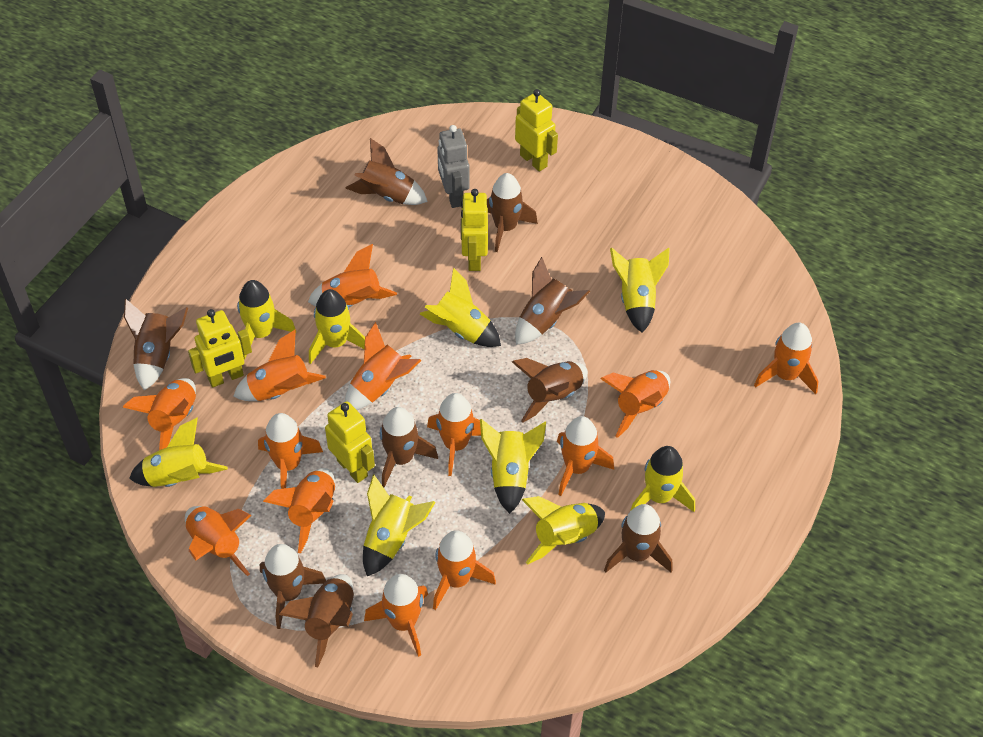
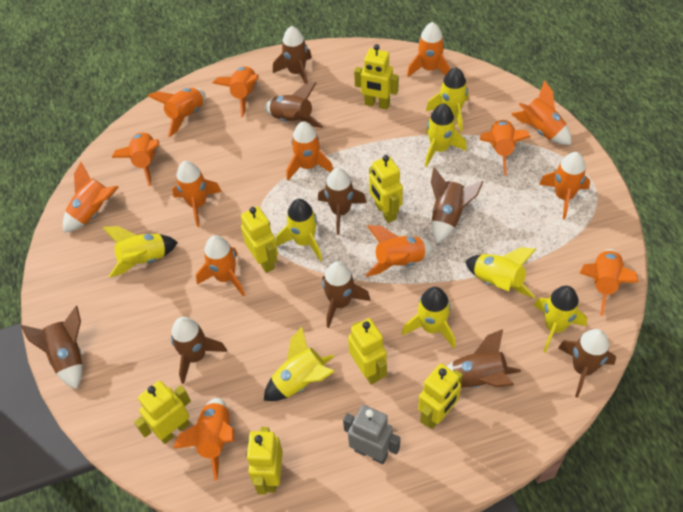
orange rocket: 13 -> 14
yellow robot: 4 -> 7
yellow rocket: 9 -> 8

